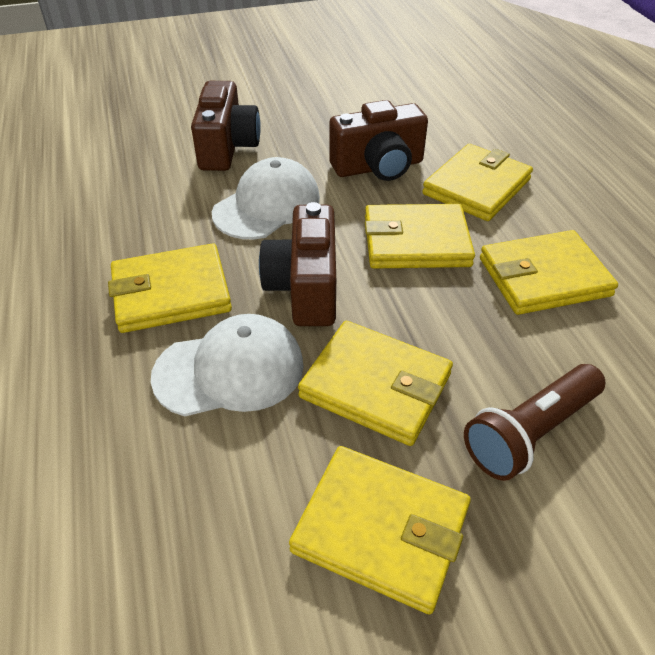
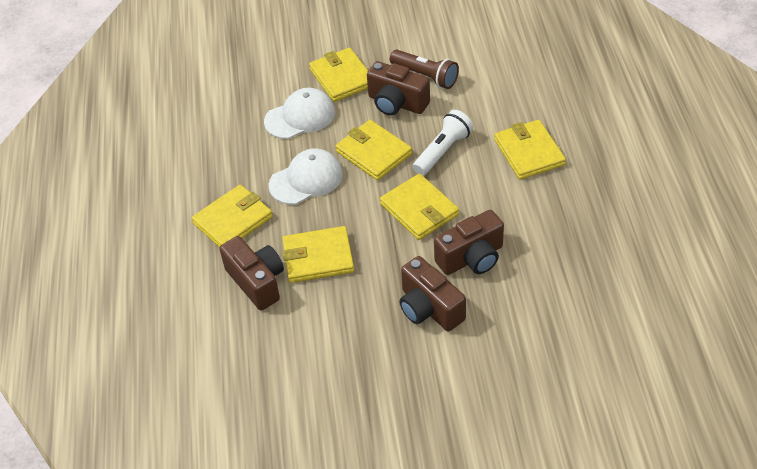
brown camera: 3 -> 4
white flashlight: 0 -> 1

